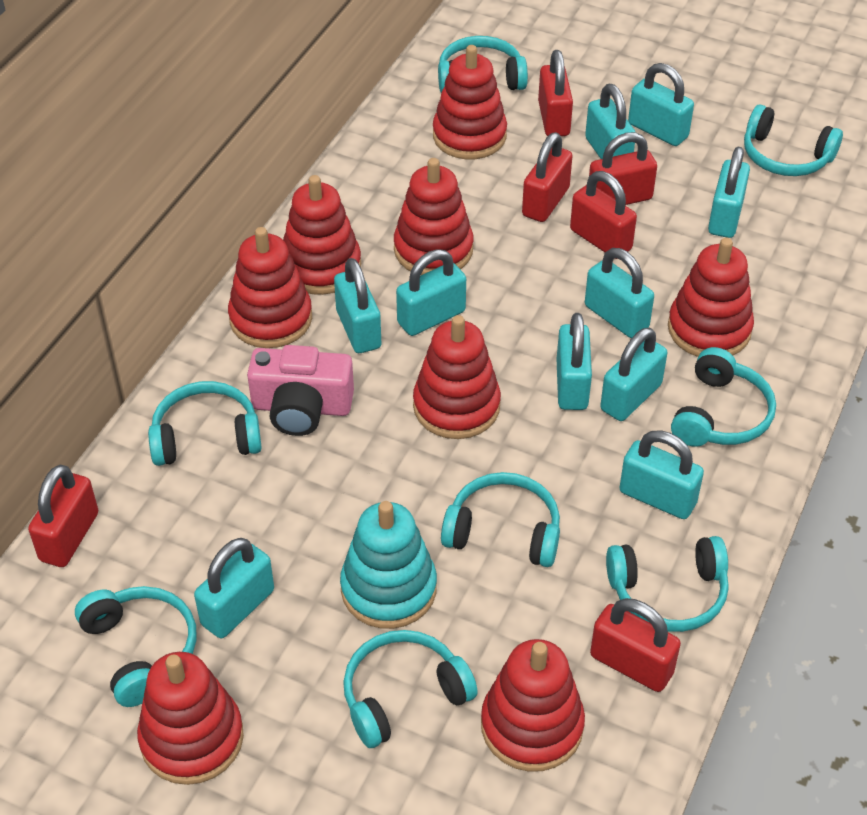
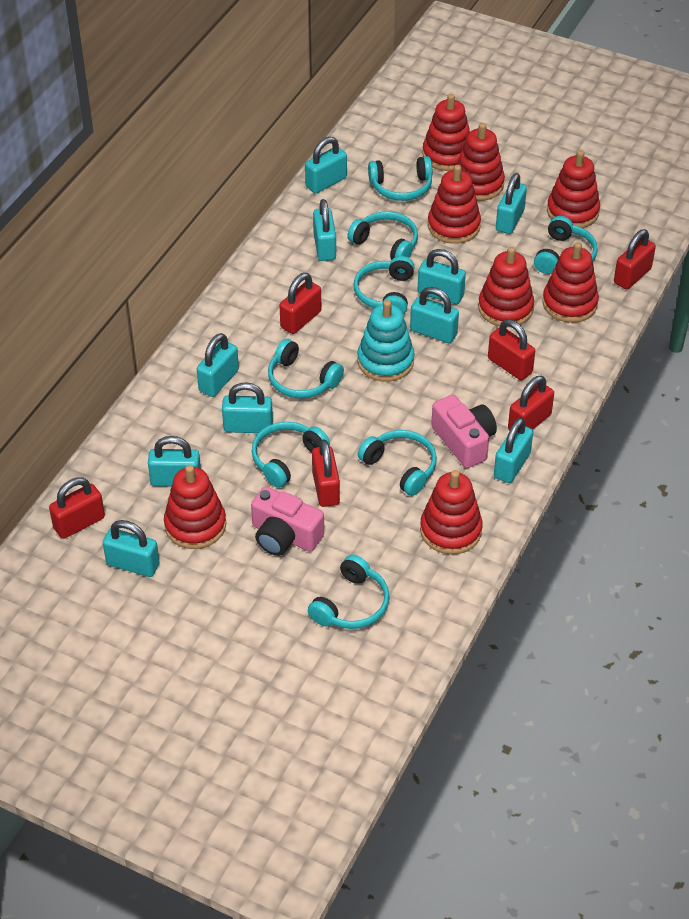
pink camera: 1 -> 2

